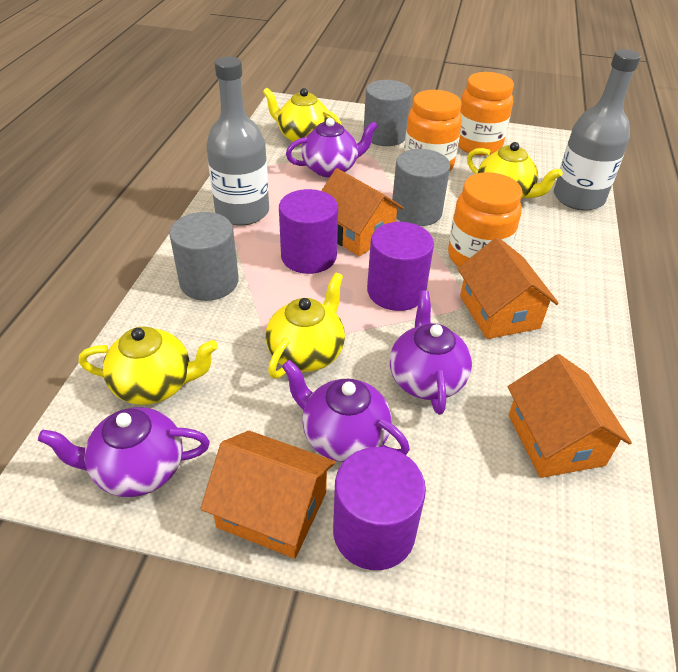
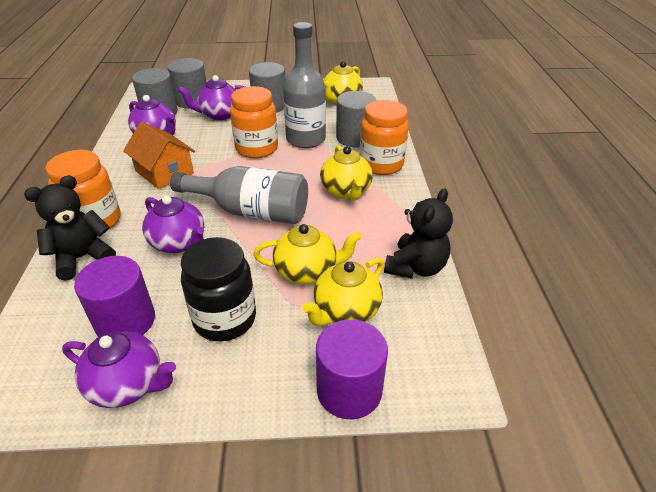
black jar: 0 -> 1
black teddy bear: 0 -> 2
grey cylinder: 3 -> 4
orange house: 4 -> 1
purple cylinder: 3 -> 2

